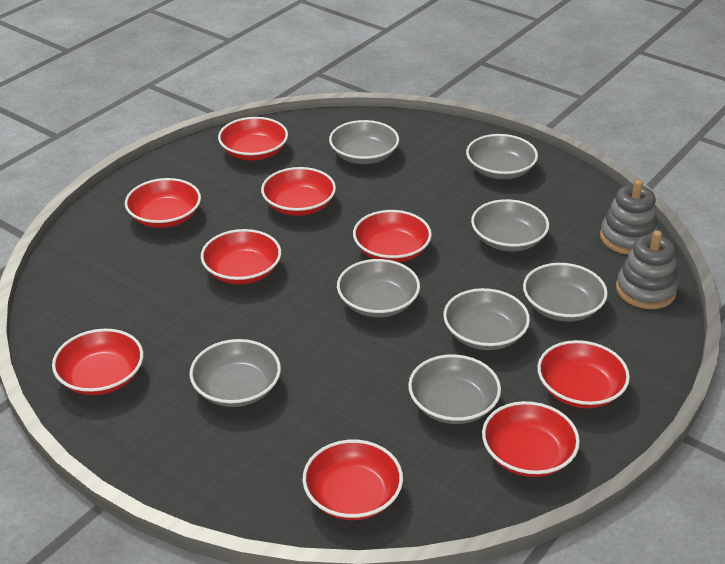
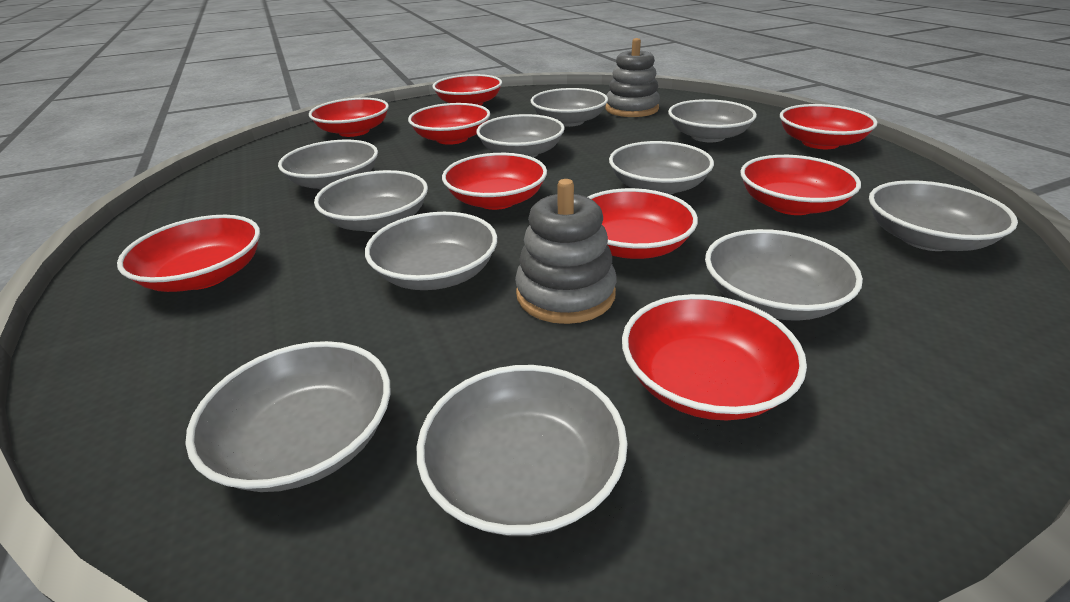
grey bowl: 8 -> 11

